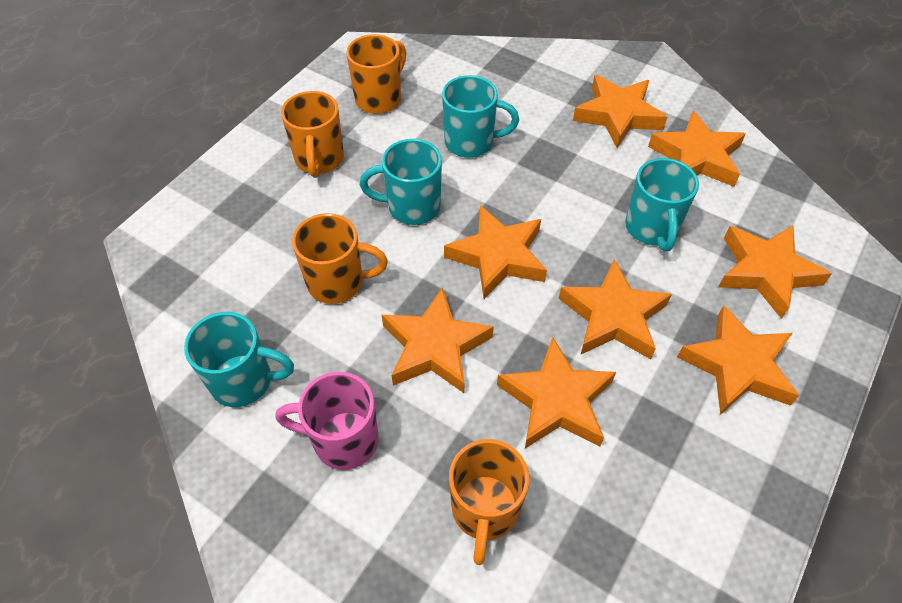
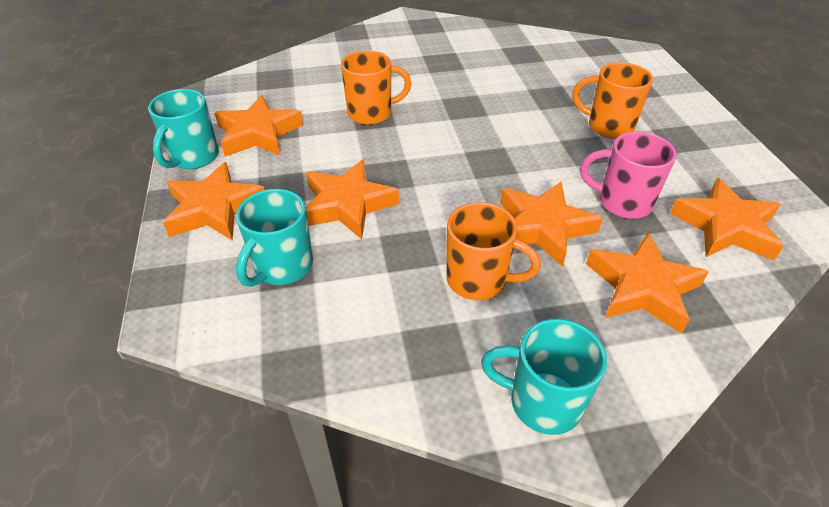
orange mug: 4 -> 3
orange star: 8 -> 6
turquoise mug: 4 -> 3

